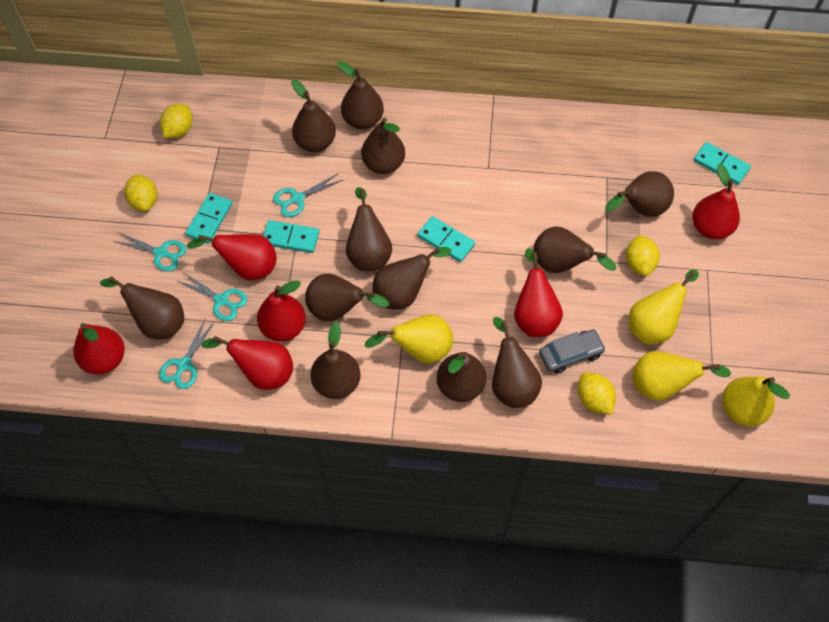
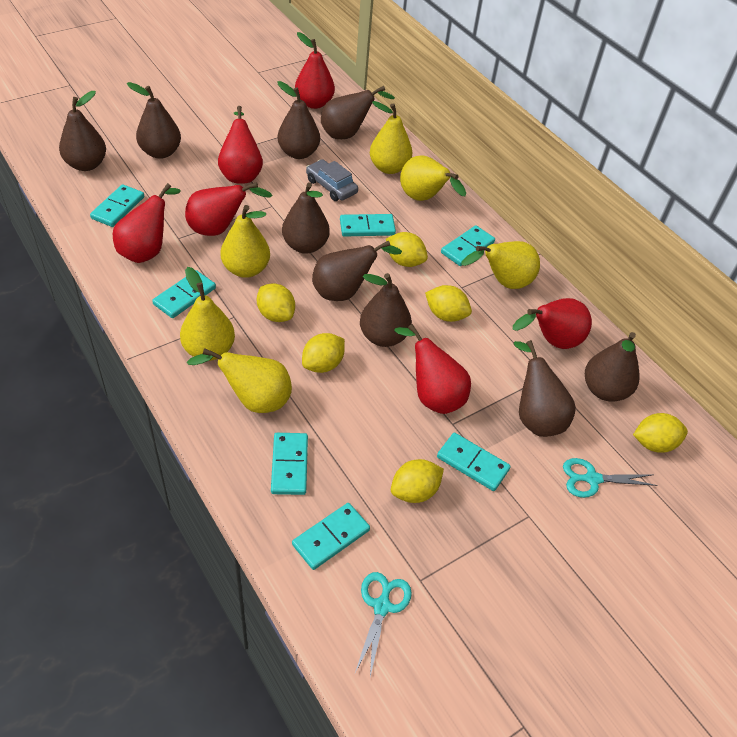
brown pear: 12 -> 9
turquoise domino: 4 -> 7
turquoise scissors: 4 -> 2
yellow lemon: 4 -> 6
yellow pear: 4 -> 6

